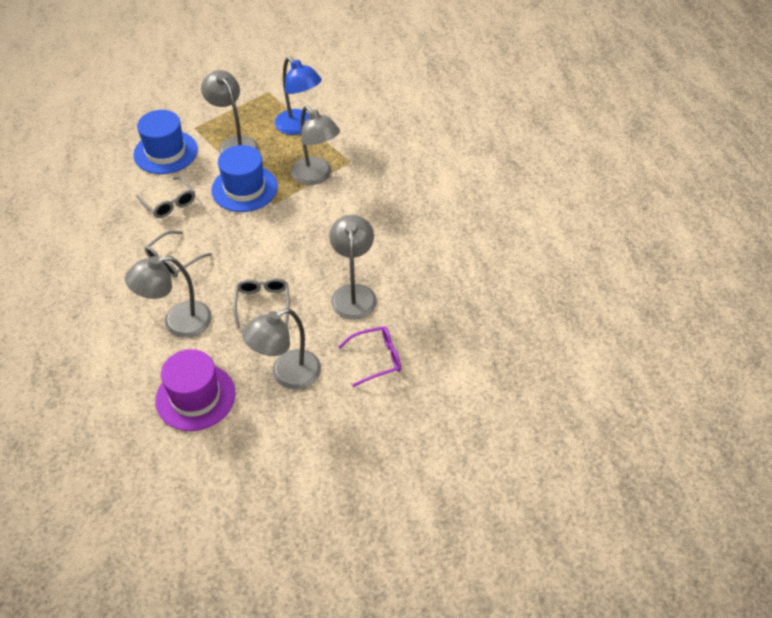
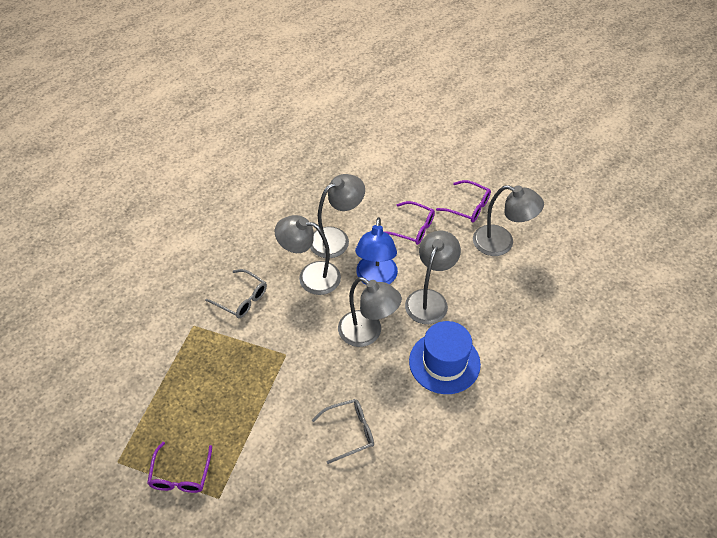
blue hat: 2 -> 1
grey glasses: 3 -> 2
purple glasses: 1 -> 3
purple hat: 1 -> 0

